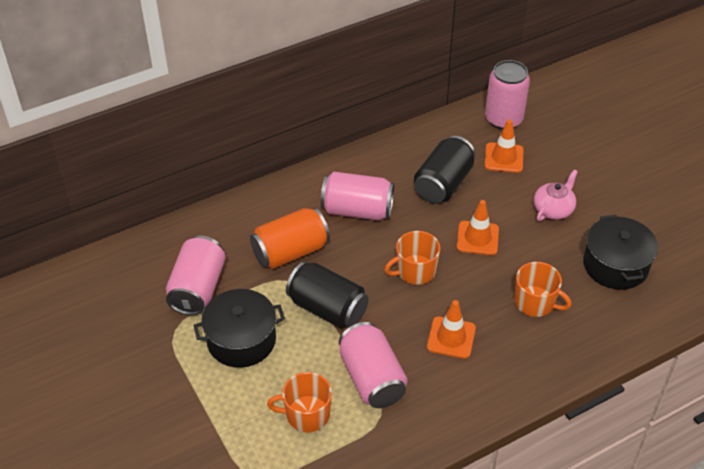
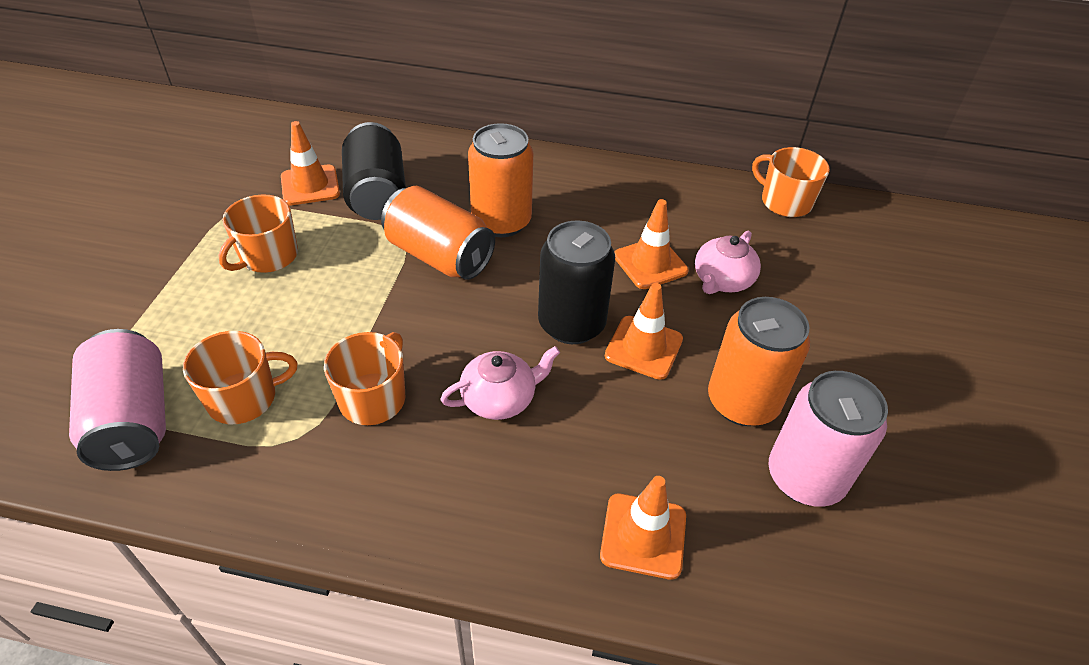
black pot: 2 -> 0
orange can: 1 -> 3
orange mug: 3 -> 4
orange traffic cone: 3 -> 4
pink can: 4 -> 2
pink teapot: 1 -> 2

